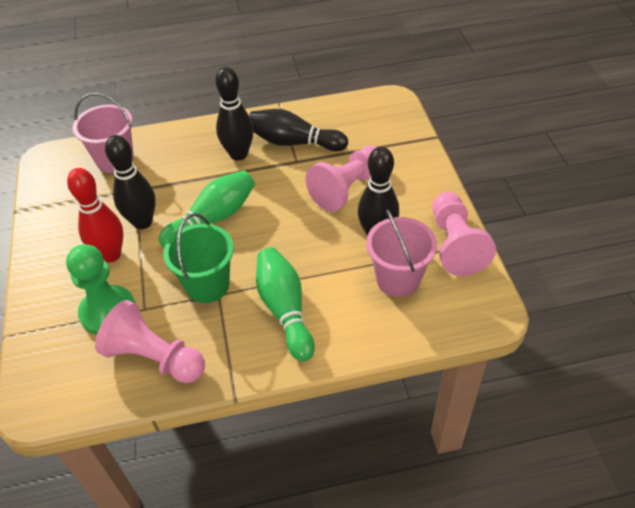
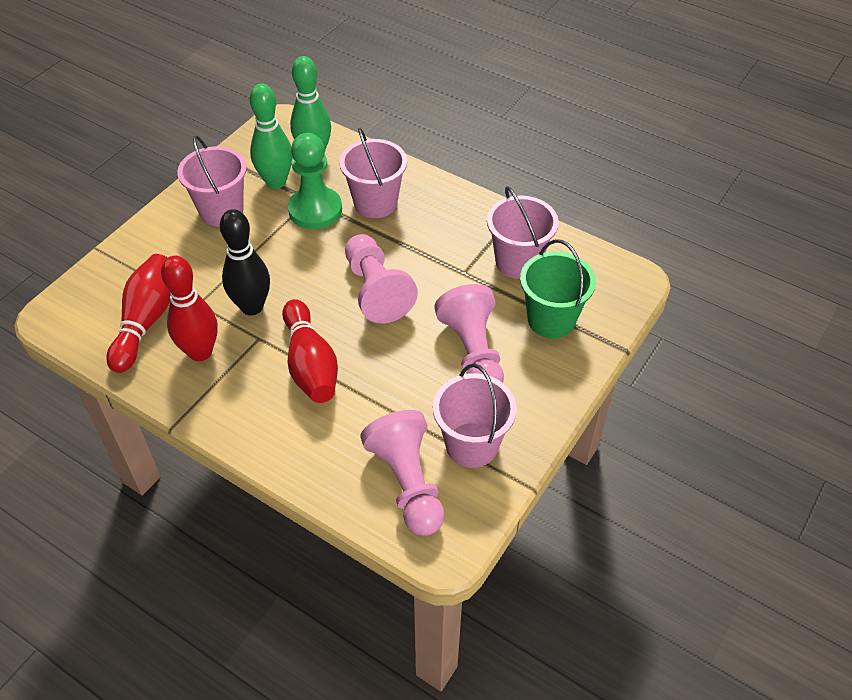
black bowling pin: 4 -> 1
pink bucket: 2 -> 4
red bowling pin: 1 -> 3

